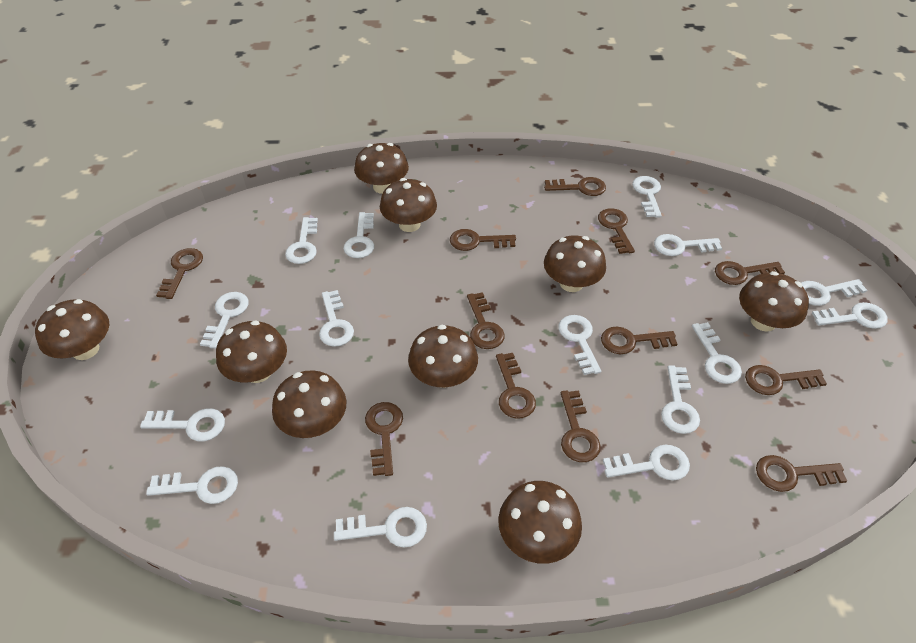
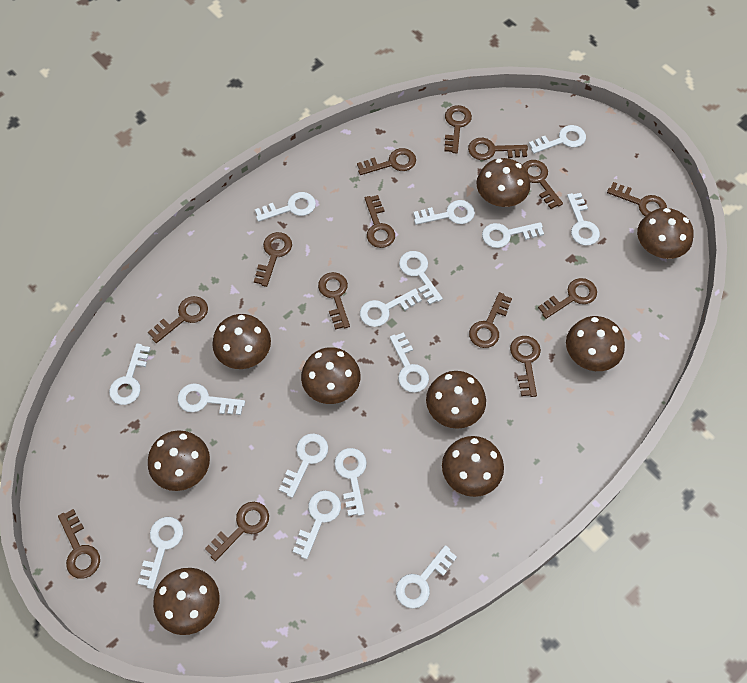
brown key: 12 -> 14

